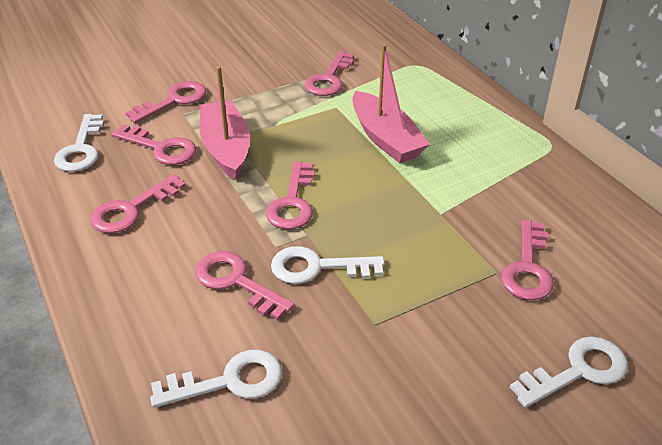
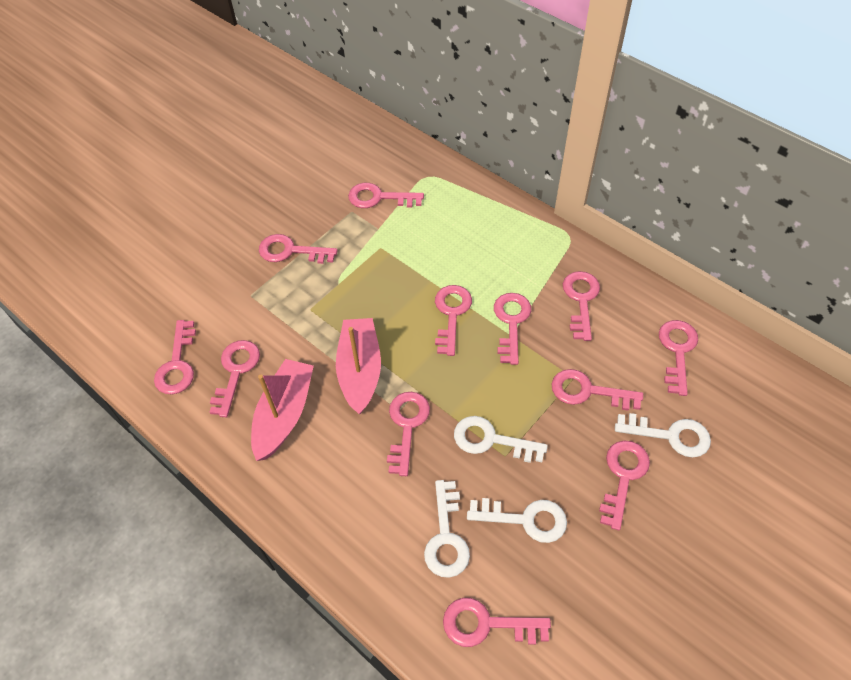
pink key: 7 -> 12

